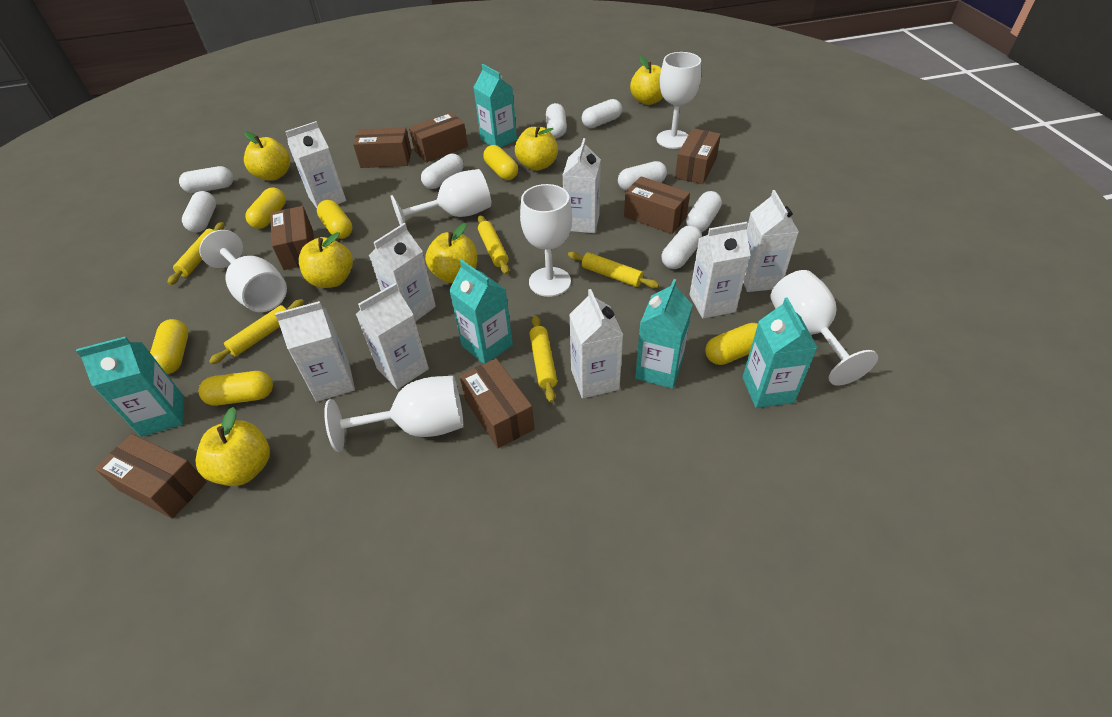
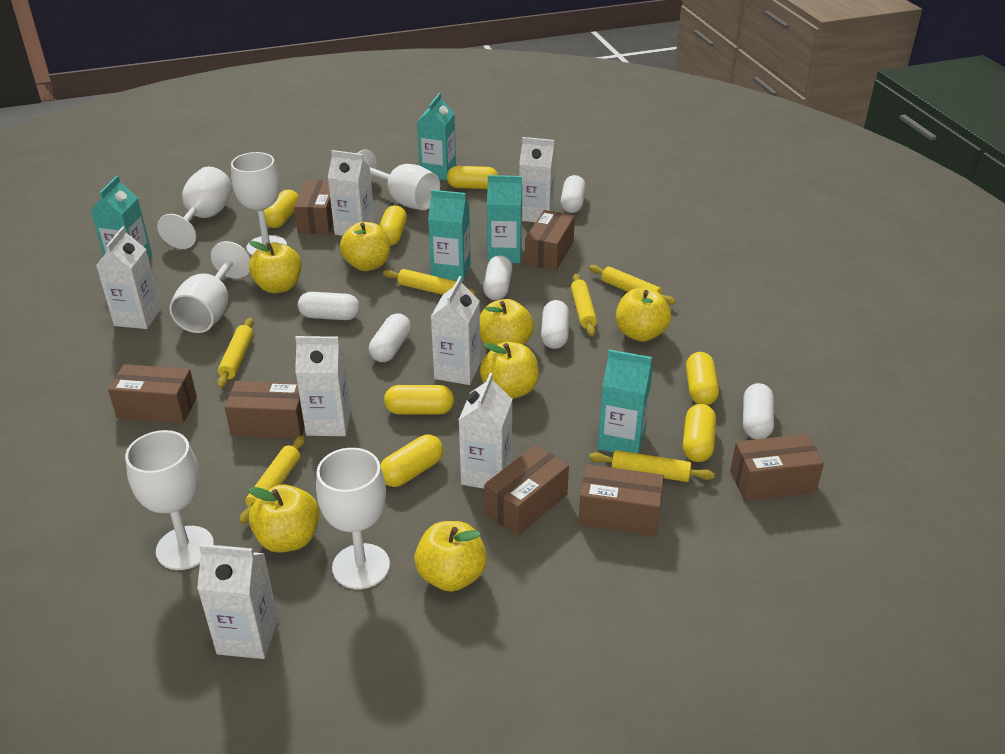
white capsule: 8 -> 6
white carton: 8 -> 7
yellow apple: 6 -> 7
yellow capsule: 6 -> 7
yellow rolling pin: 5 -> 6

